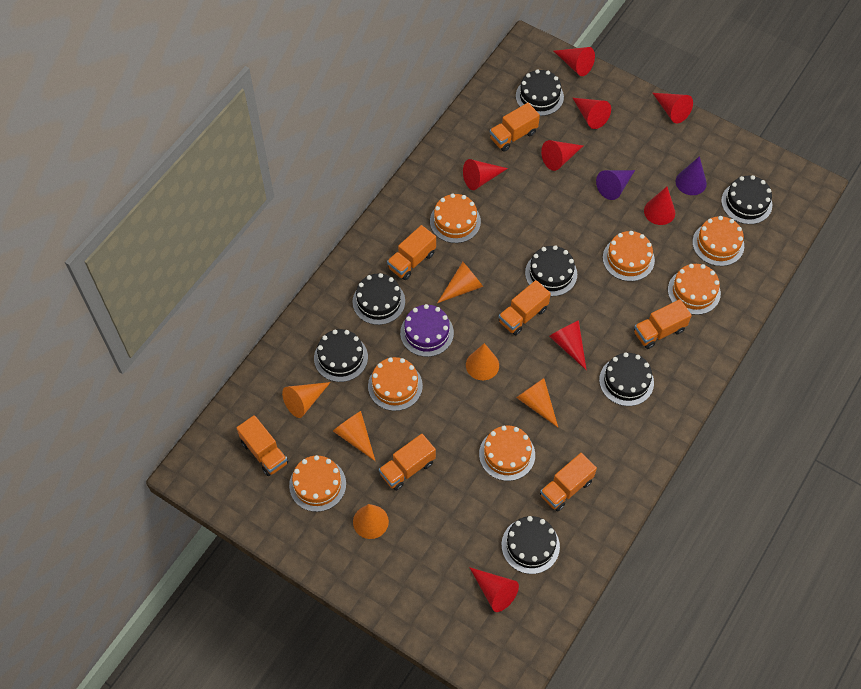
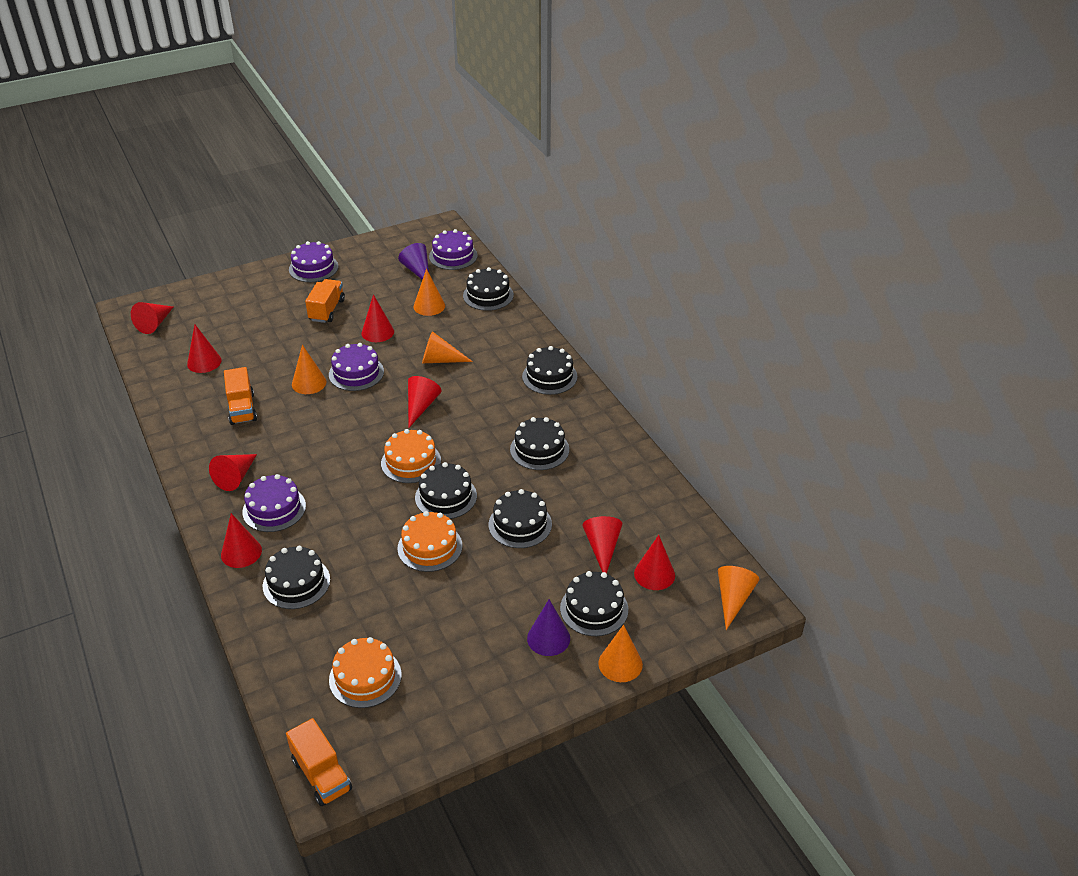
orange cake: 7 -> 3
orange cone: 6 -> 5
orange truck: 7 -> 3
purple cake: 1 -> 4

